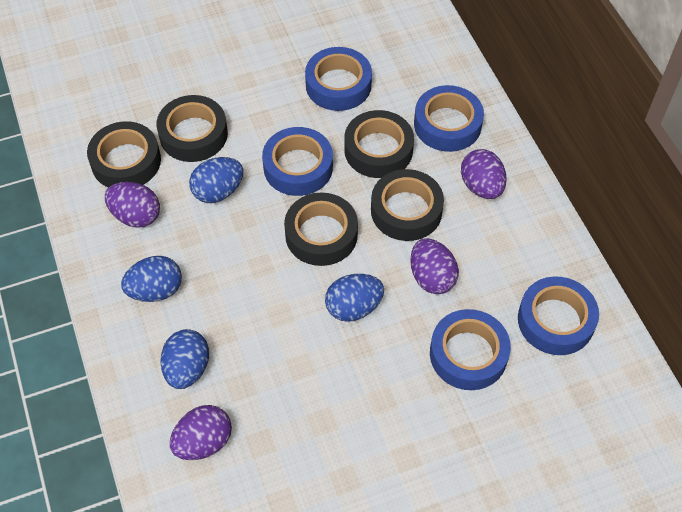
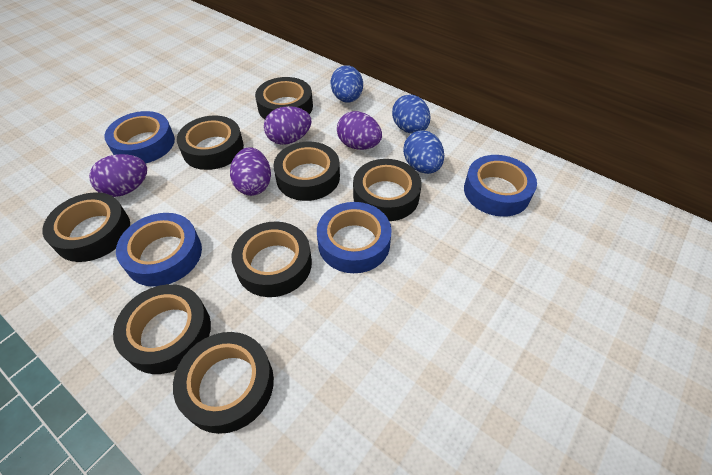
black tape: 5 -> 8
blue egg: 4 -> 3
blue tape: 5 -> 4

